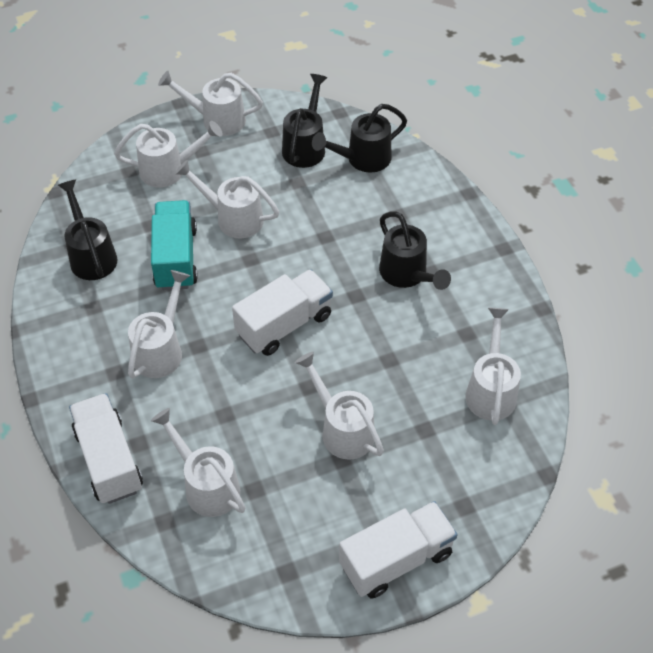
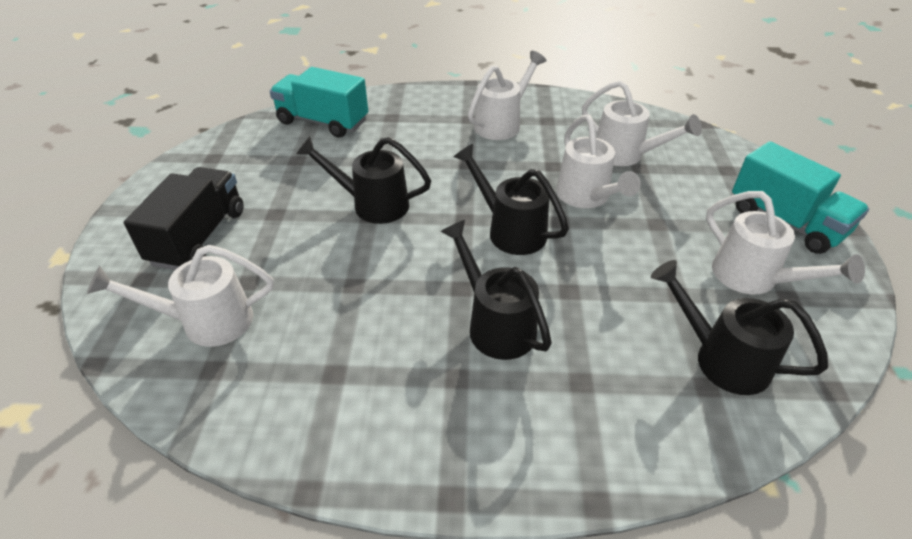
black truck: 0 -> 1
turquoise truck: 1 -> 2
white truck: 3 -> 0
white watering can: 7 -> 5

